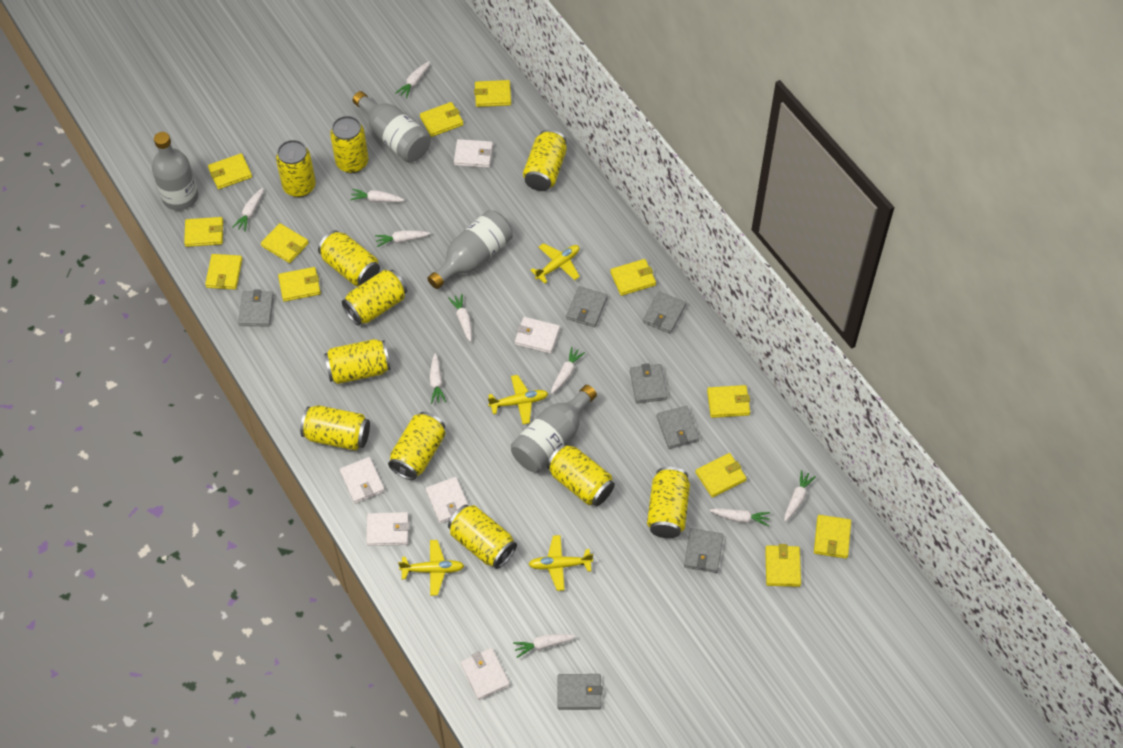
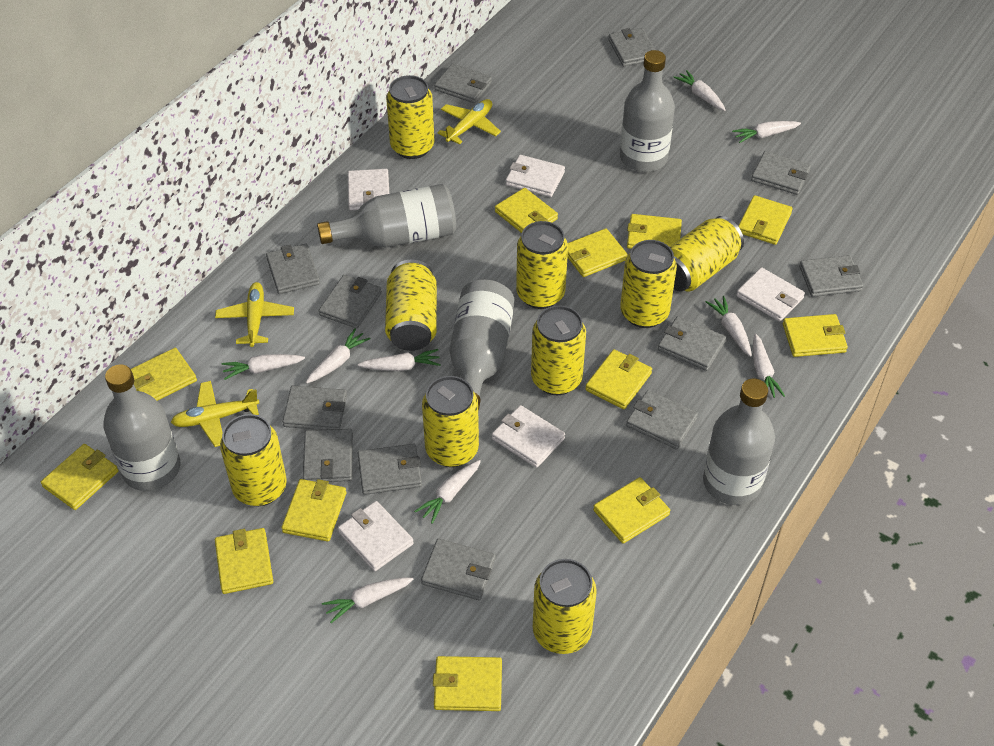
grey bottle: 4 -> 5
grey wallet: 7 -> 12
white carrot: 10 -> 9
white wallet: 6 -> 5
yellow can: 11 -> 9
yellow plane: 4 -> 3

